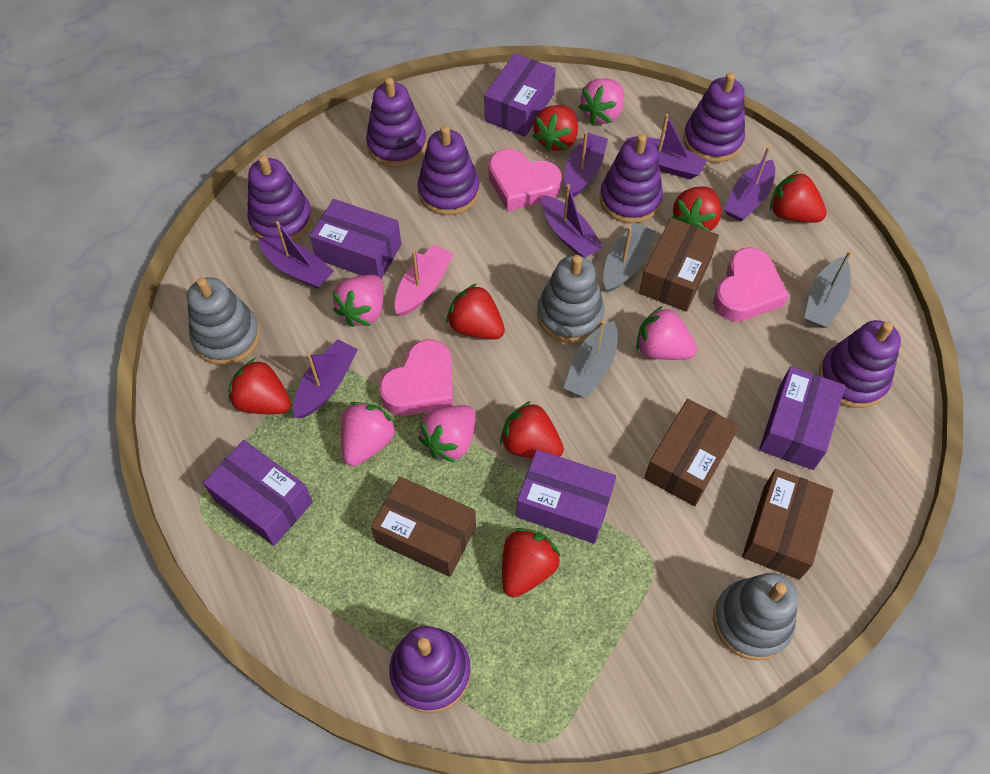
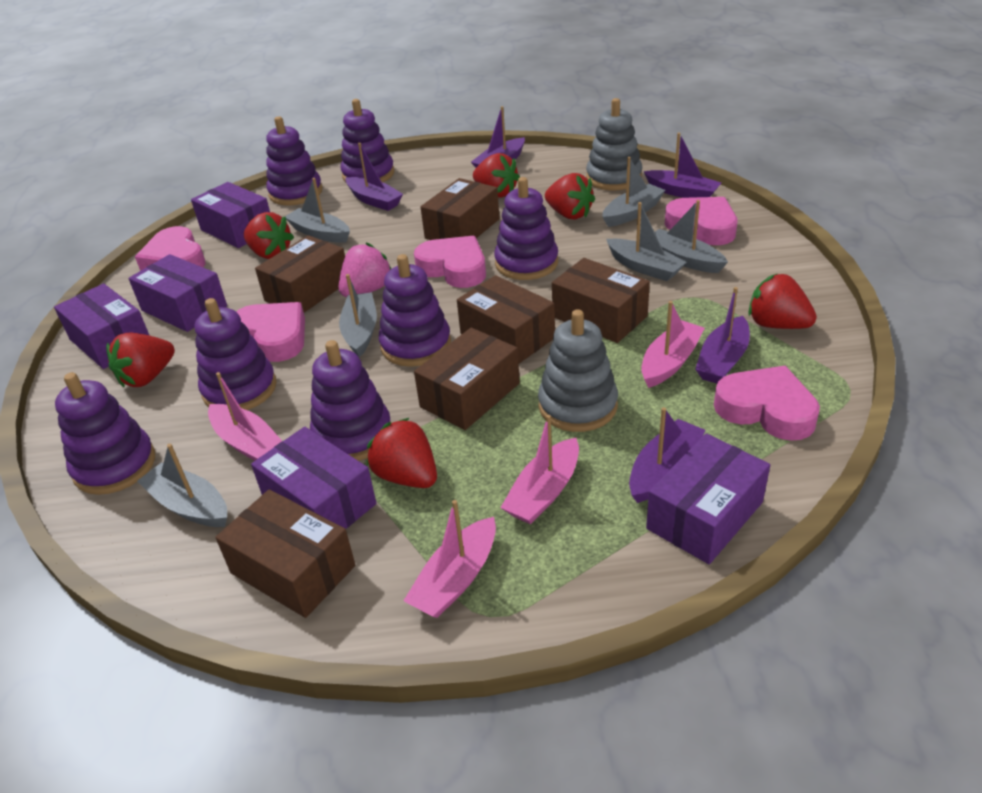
brown box: 4 -> 6
grey boat: 3 -> 6
grey stacking toy: 3 -> 2
pink boat: 1 -> 4
pink heart: 3 -> 5
pink strawberry: 5 -> 1
purple boat: 6 -> 5
red strawberry: 7 -> 6

